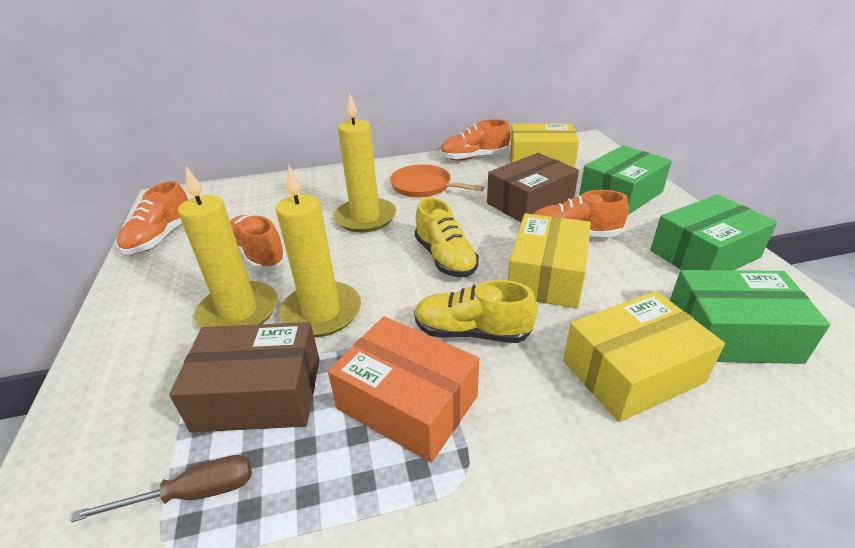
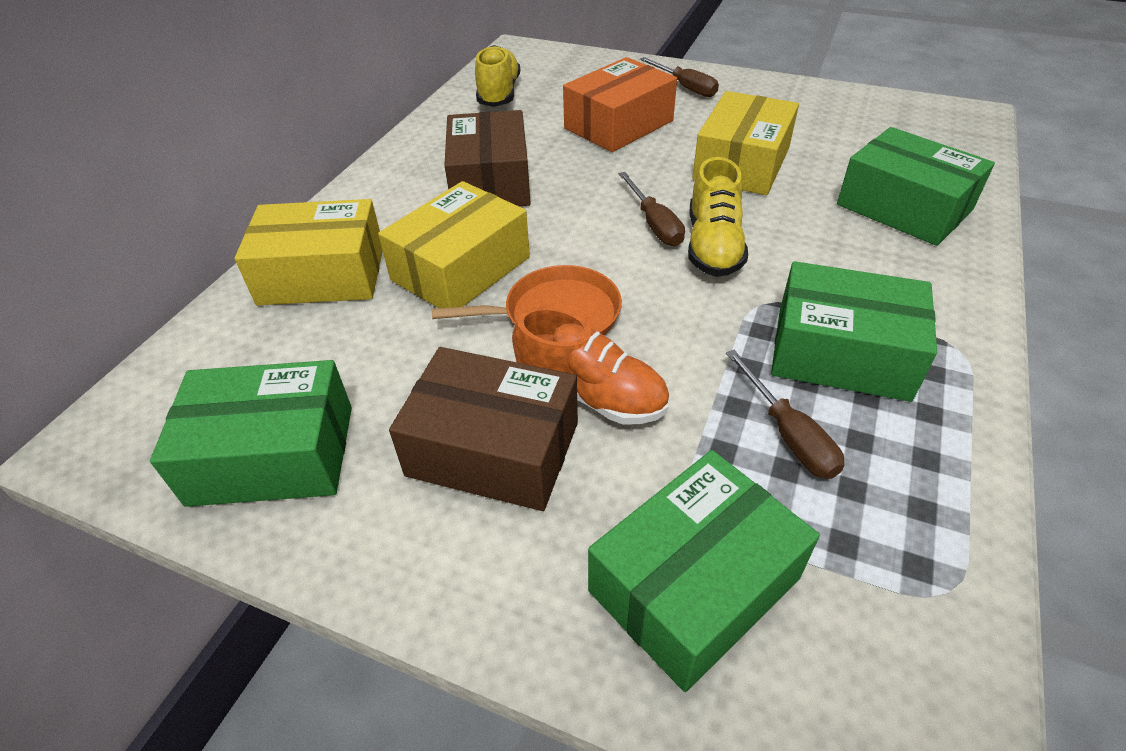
brown screwdriver: 1 -> 3
green box: 3 -> 4
orange shoe: 4 -> 1
yellow candle: 3 -> 0

